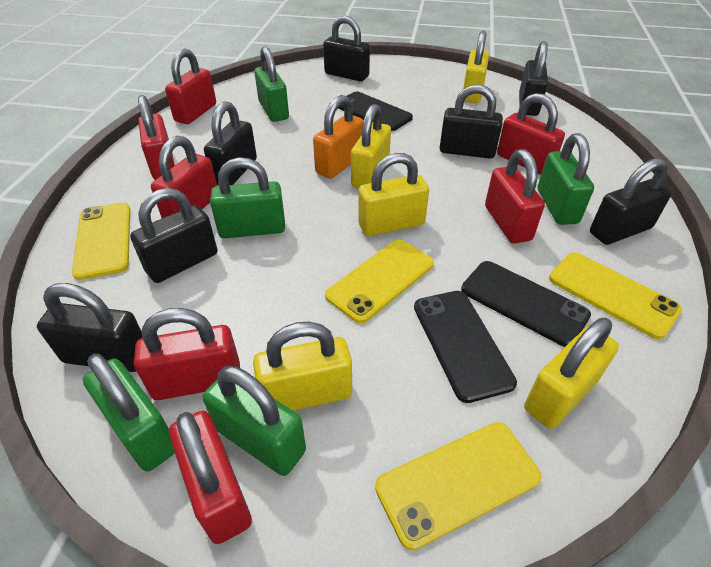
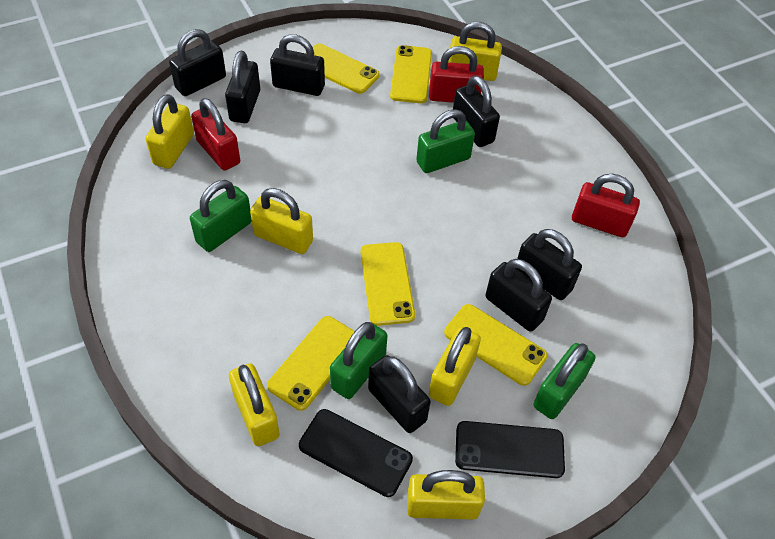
black phone: 3 -> 2
green padlock: 5 -> 4
orange padlock: 1 -> 0
red padlock: 7 -> 3
yellow padlock: 5 -> 6
yellow phone: 4 -> 5

